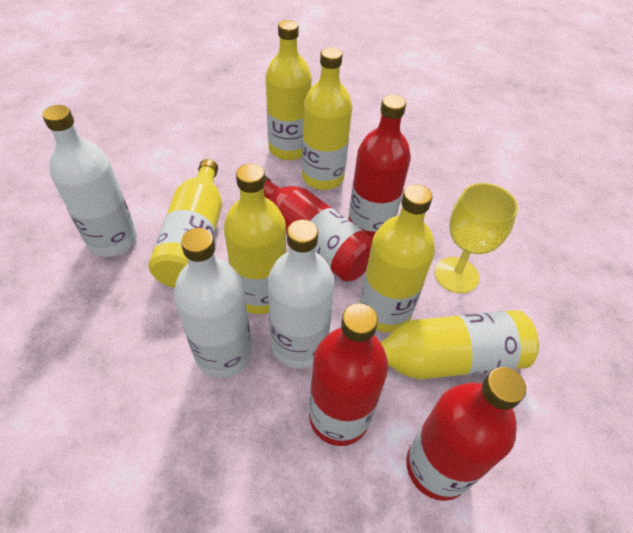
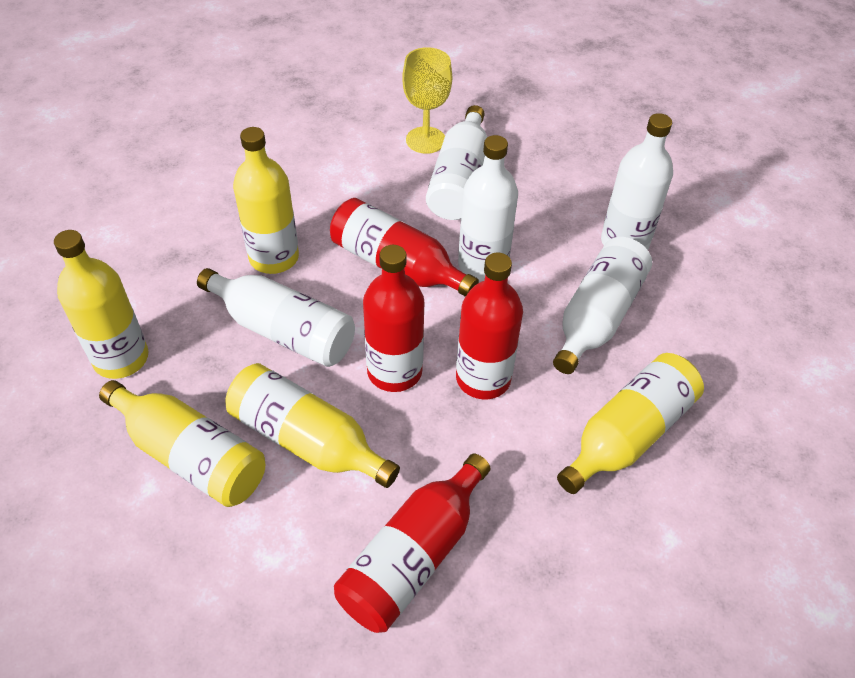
white bottle: 3 -> 5
yellow bottle: 6 -> 5

